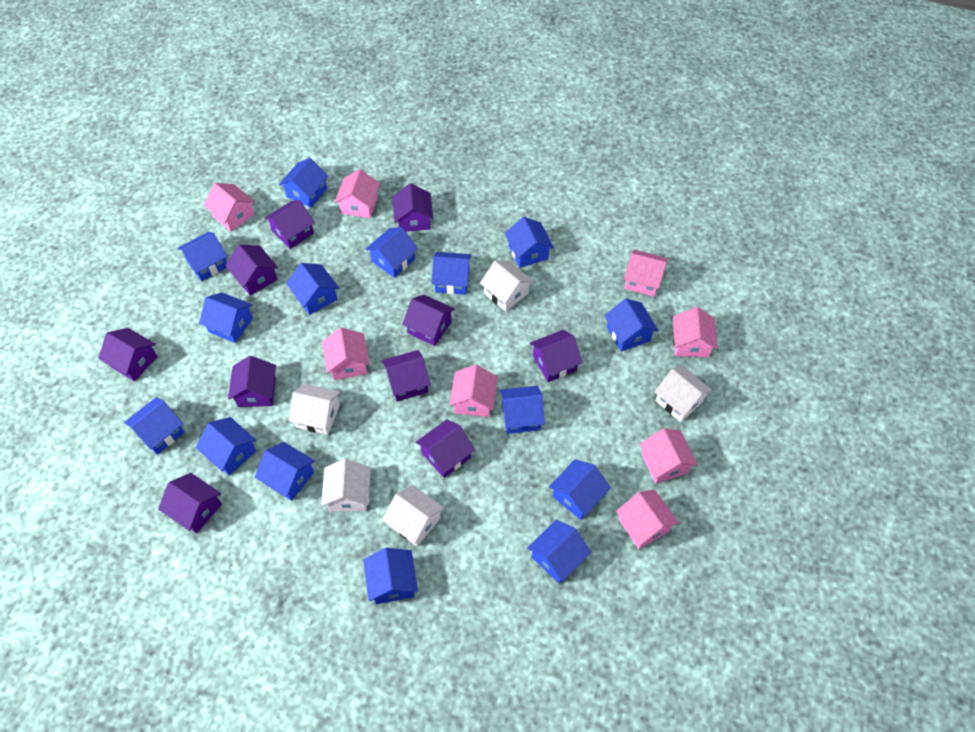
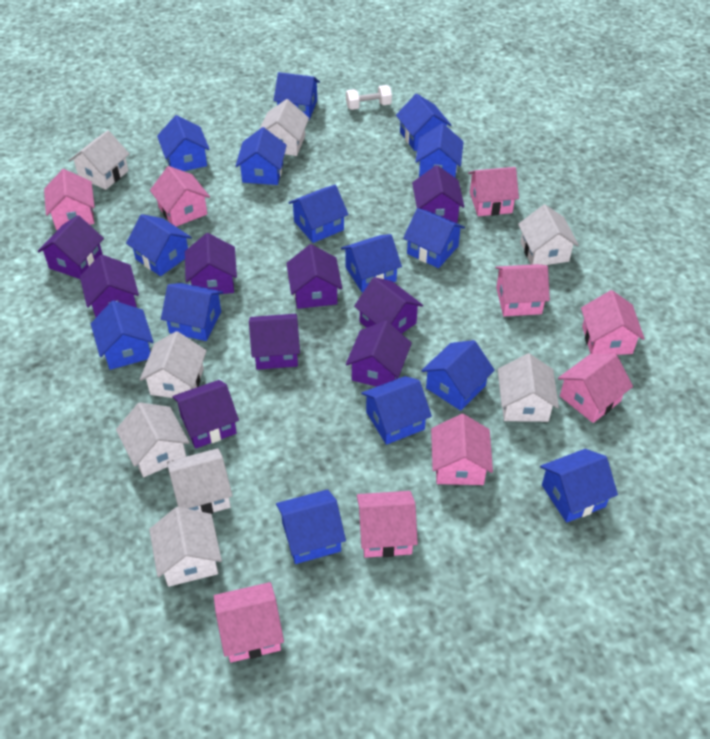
pink house: 8 -> 9
purple house: 10 -> 9
white dumbbell: 0 -> 1
white house: 5 -> 8

